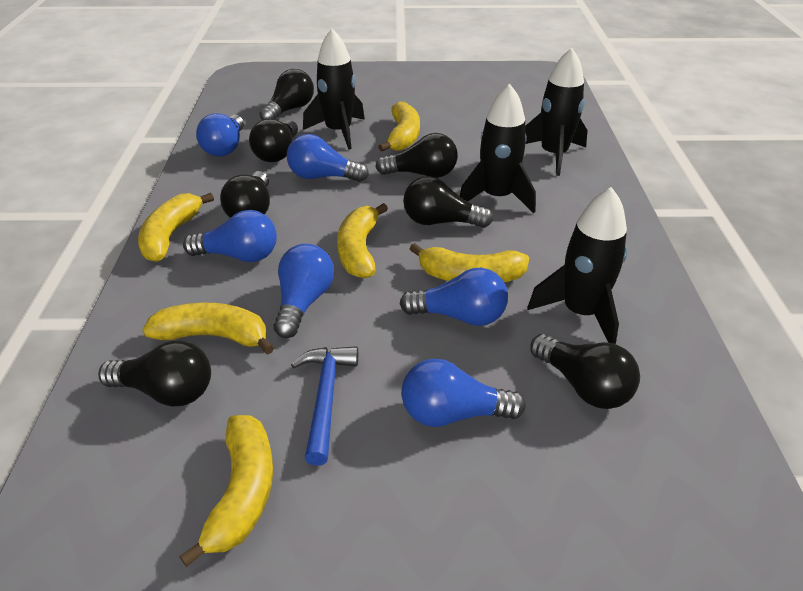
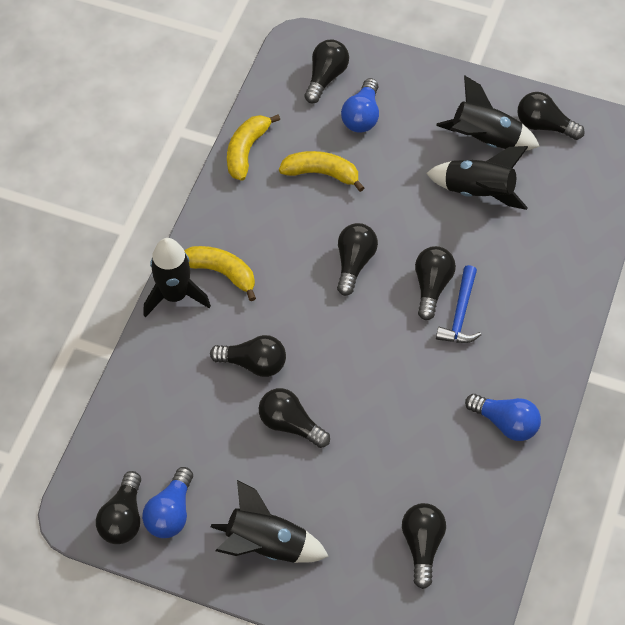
black light bulb: 7 -> 8
blue light bulb: 6 -> 3
yellow banana: 6 -> 3

